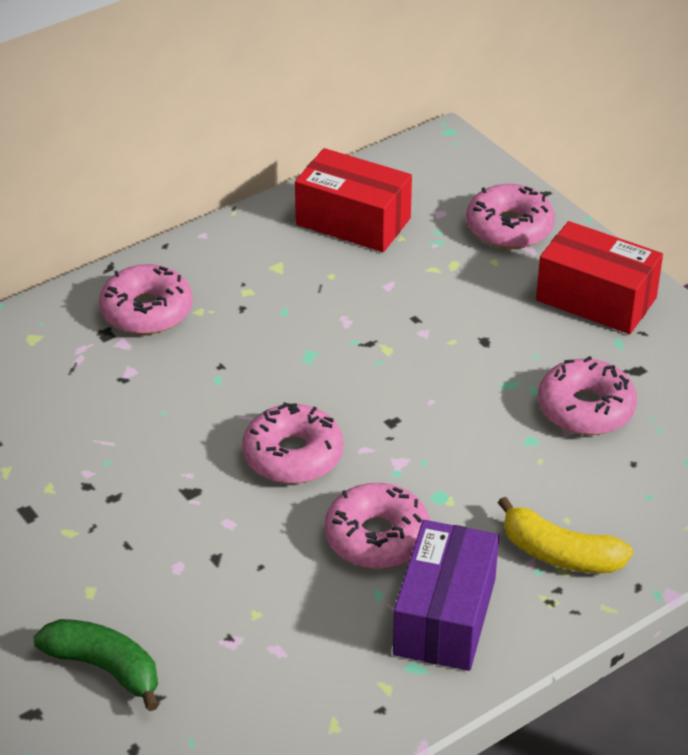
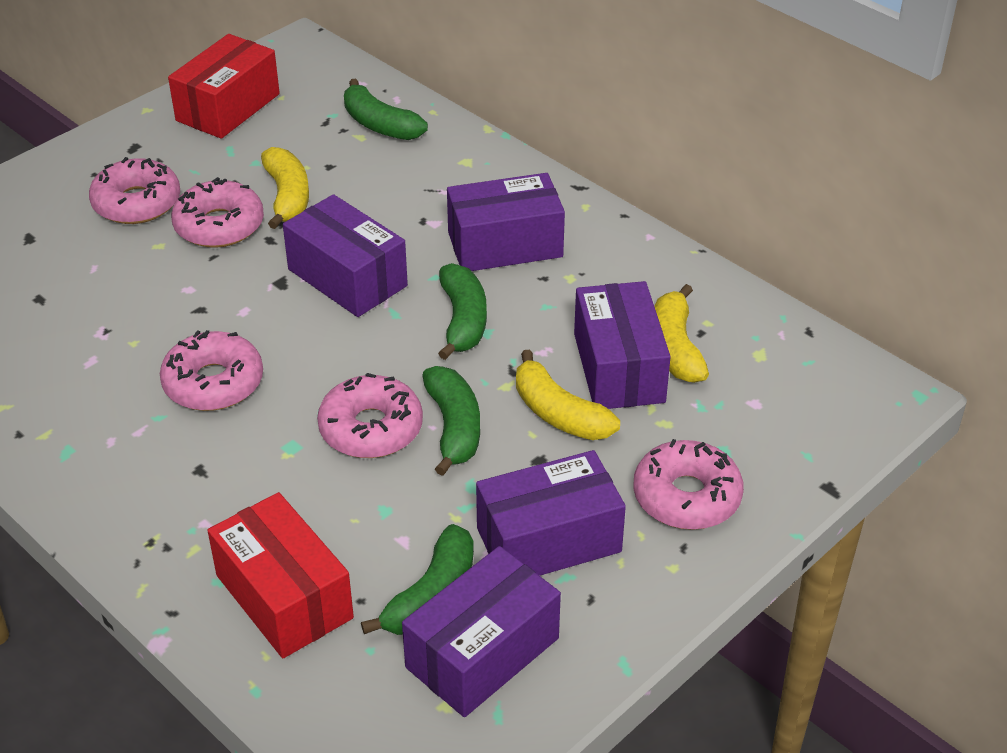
green banana: 1 -> 4
purple box: 1 -> 5
yellow banana: 1 -> 3

